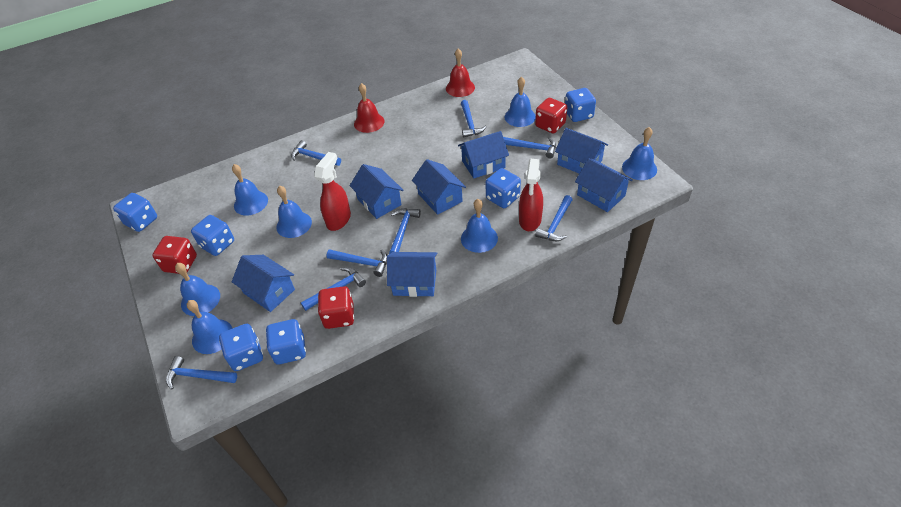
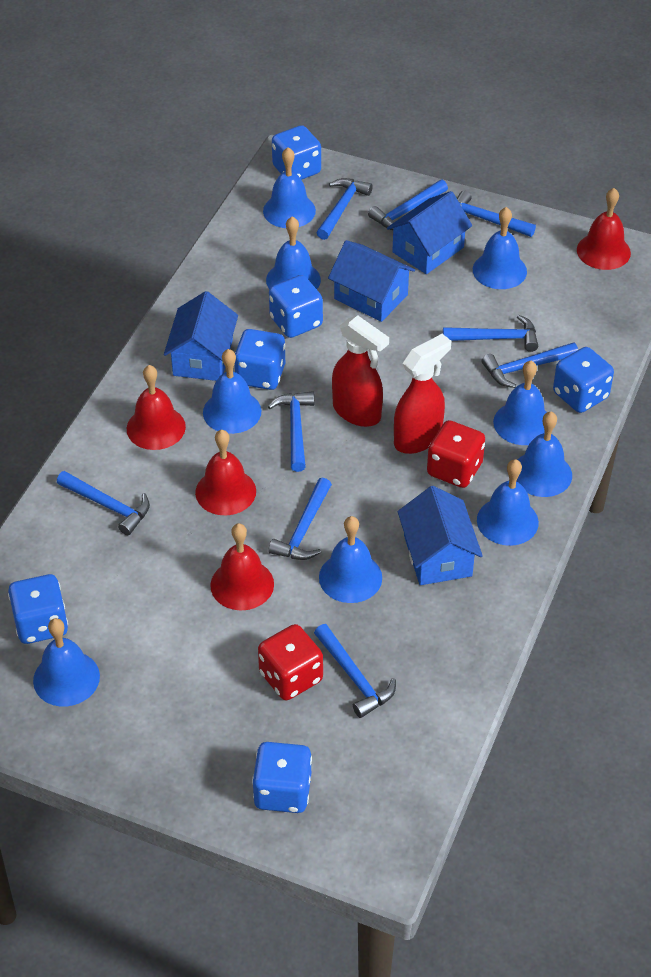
blue bell: 7 -> 9
blue hammer: 8 -> 9
blue house: 7 -> 4
red bell: 2 -> 4
red dice: 3 -> 2

